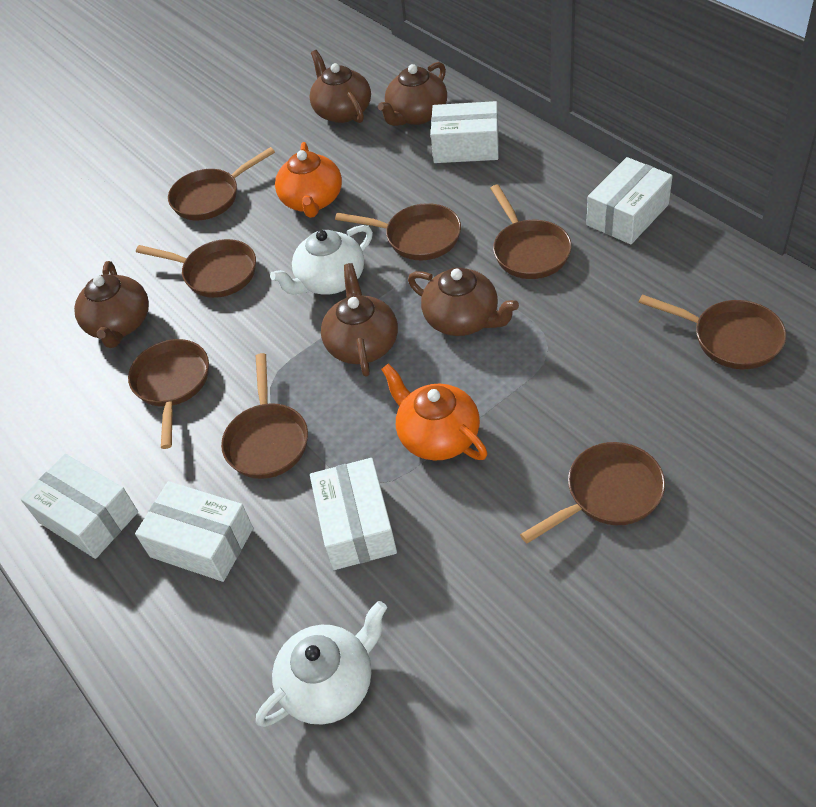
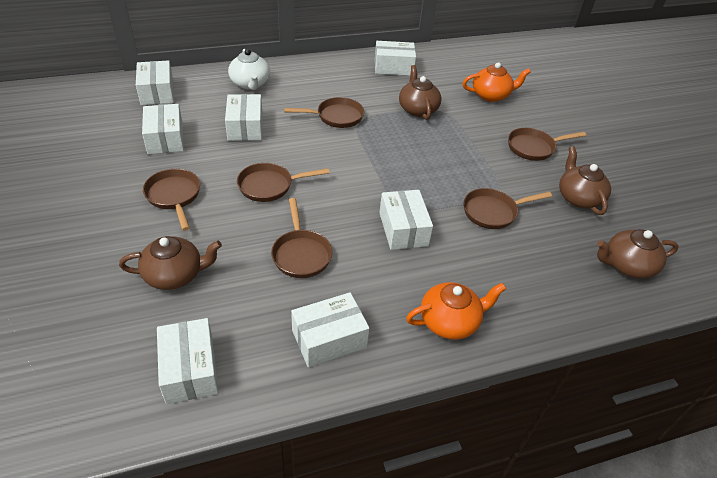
brown pan: 8 -> 6
brown teapot: 5 -> 4
white box: 5 -> 7
white teapot: 2 -> 1

